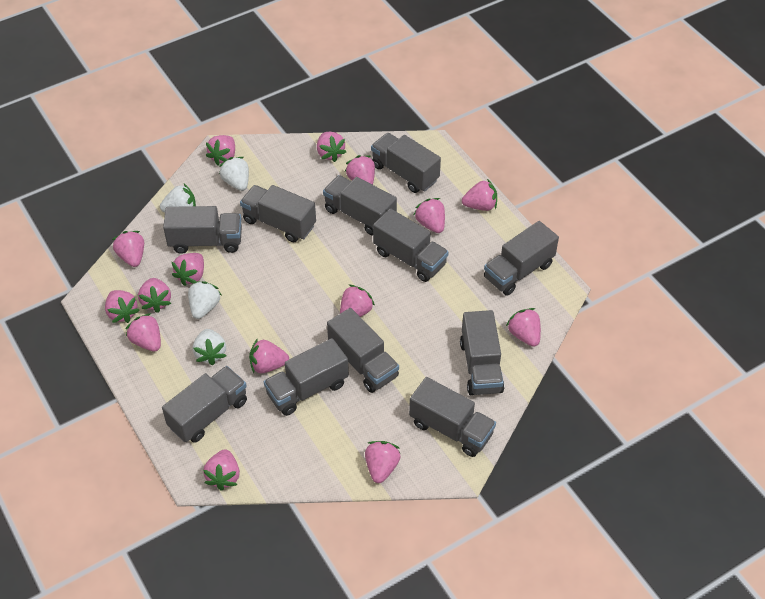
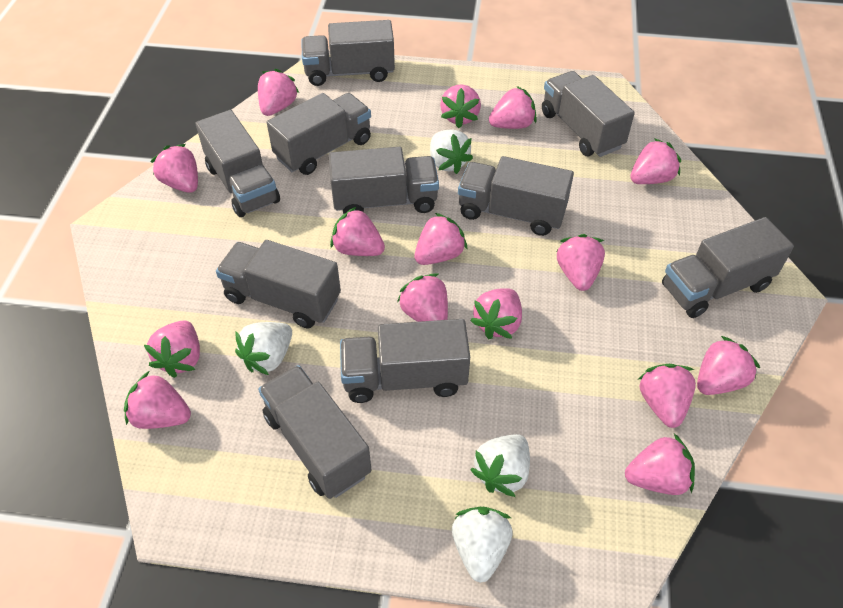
grey truck: 11 -> 10

